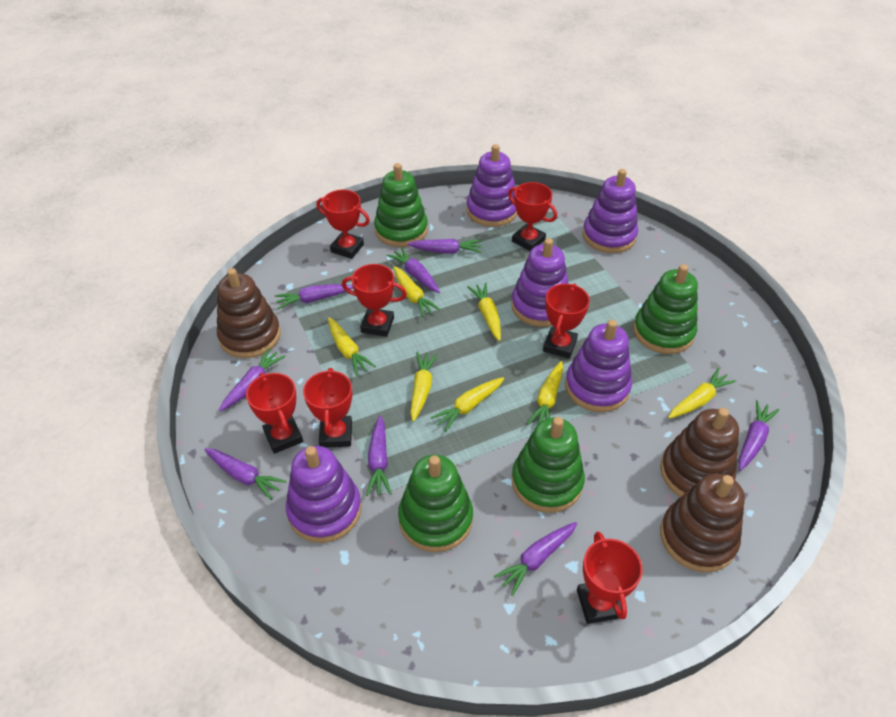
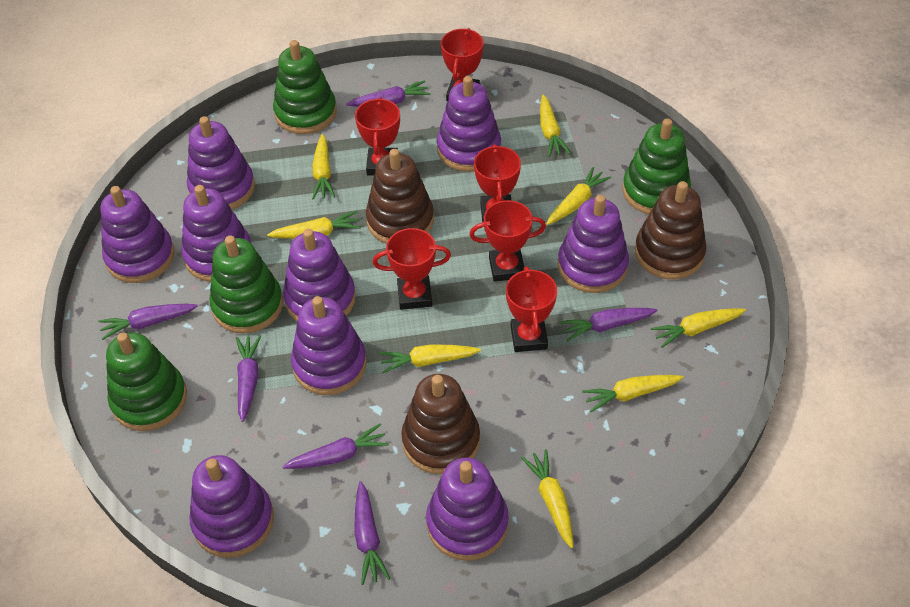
purple carrot: 8 -> 6
purple stacking toy: 5 -> 9
red trophy: 7 -> 6
yellow carrot: 7 -> 8

